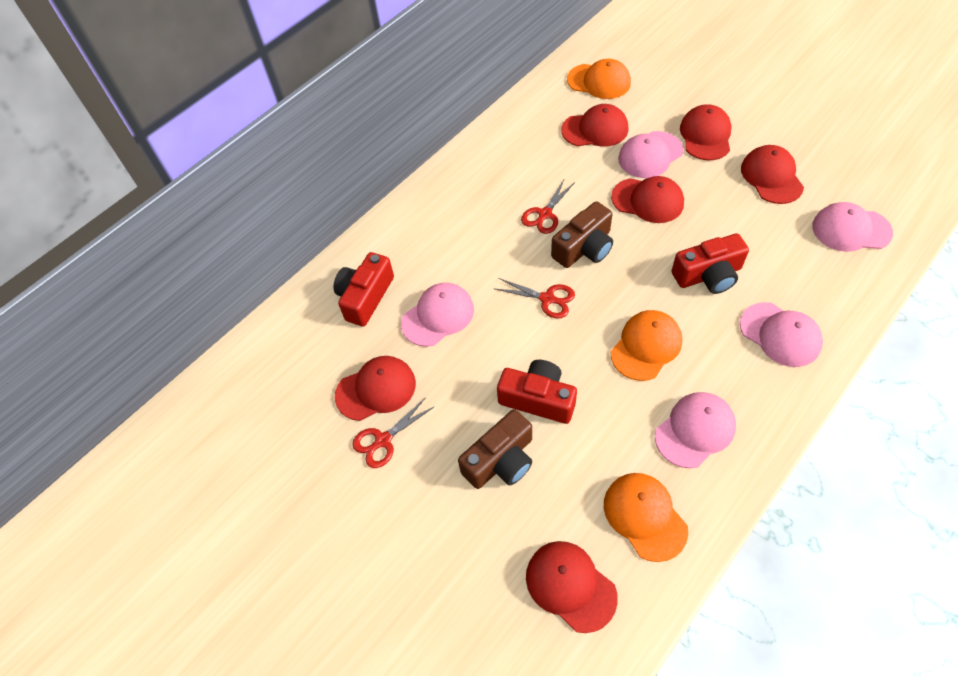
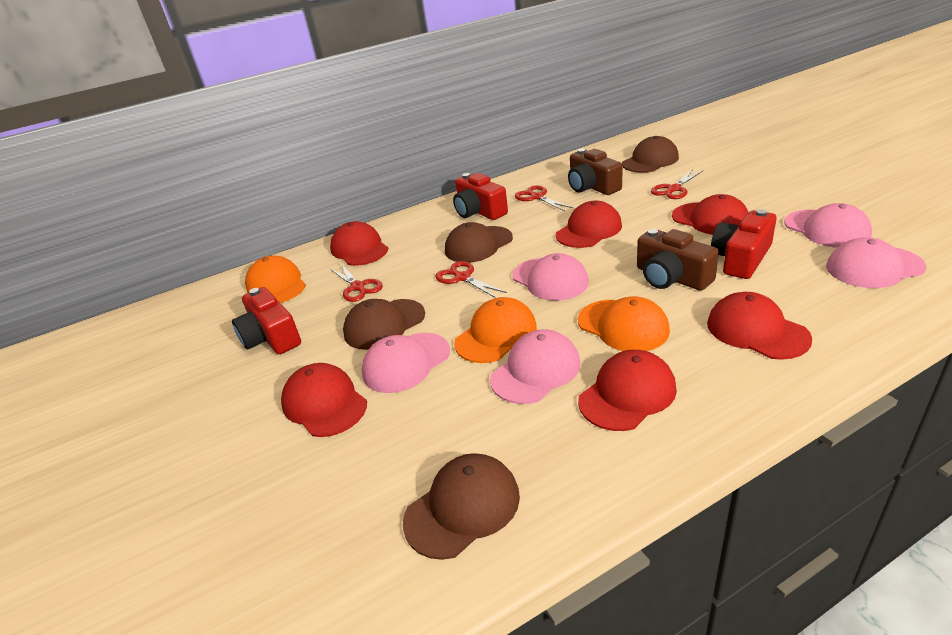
brown cap: 0 -> 4
red scissors: 3 -> 4

